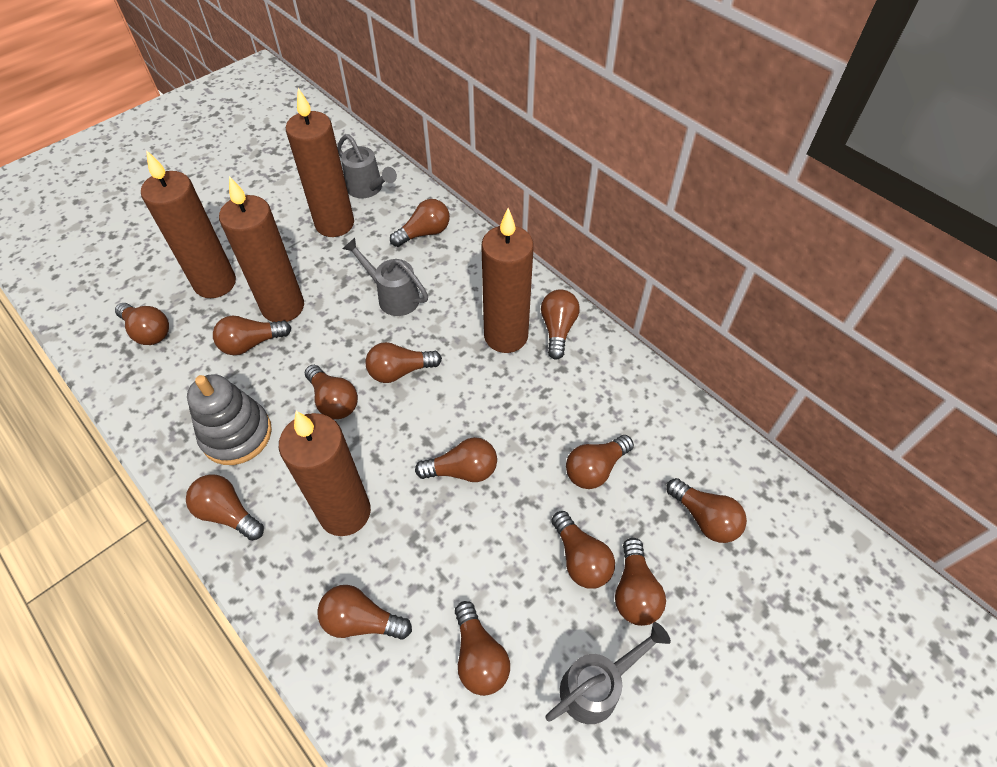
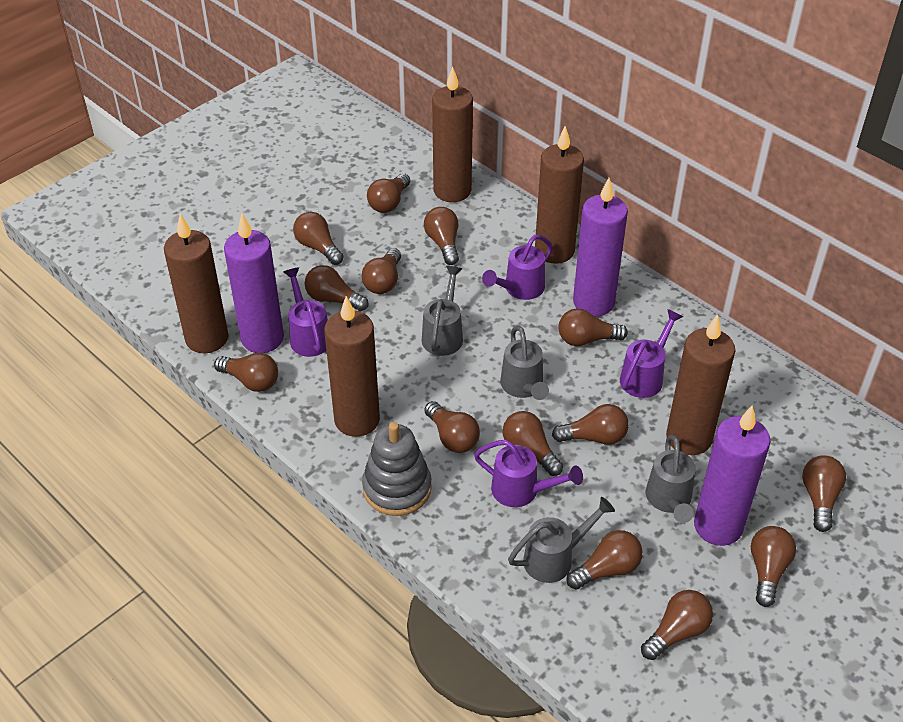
grey watering can: 3 -> 4
purple candle: 0 -> 3
purple watering can: 0 -> 4

